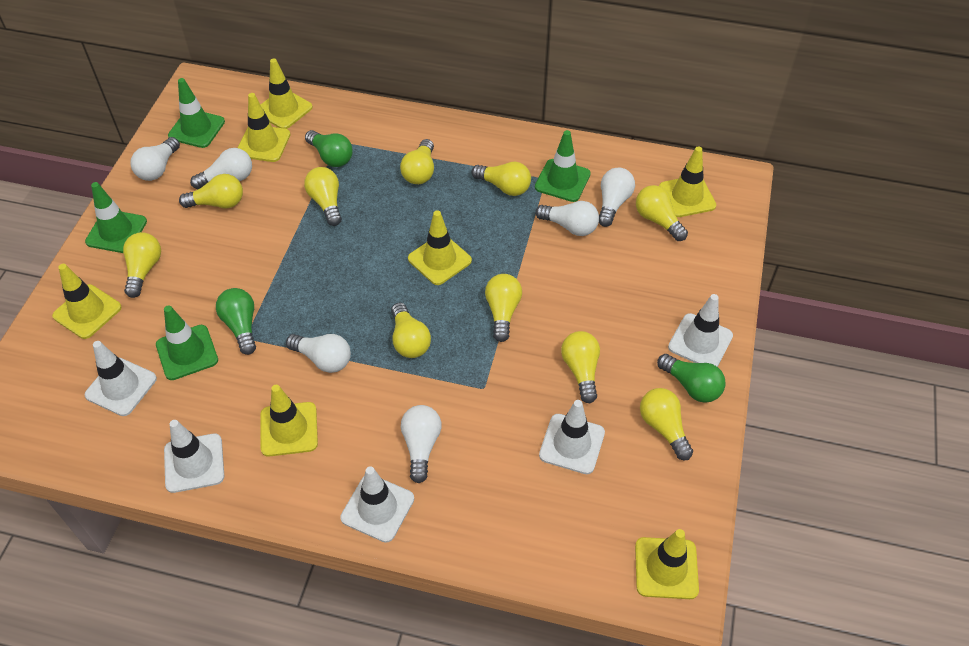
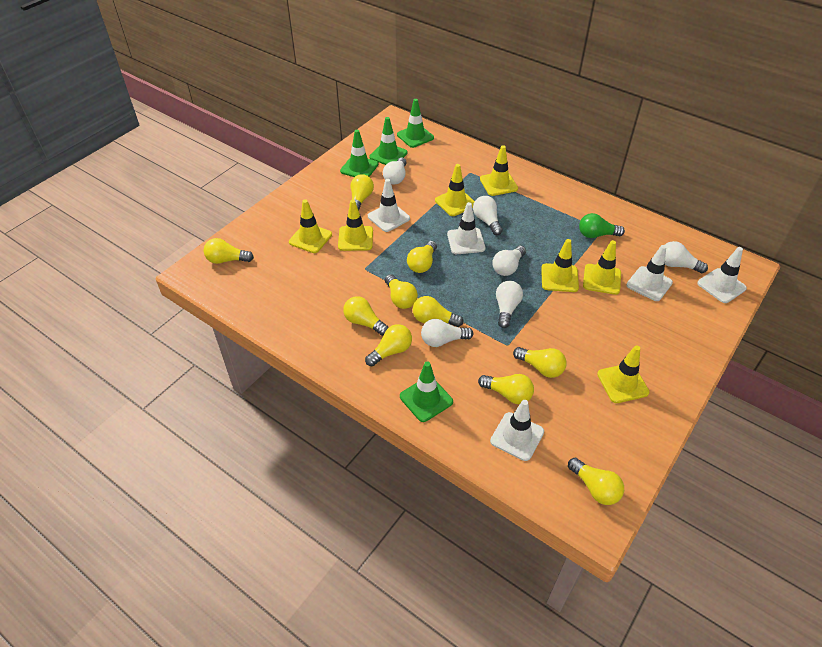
green light bulb: 3 -> 1

